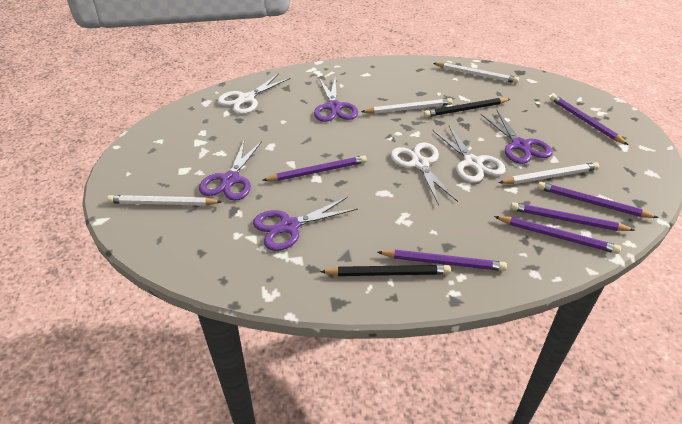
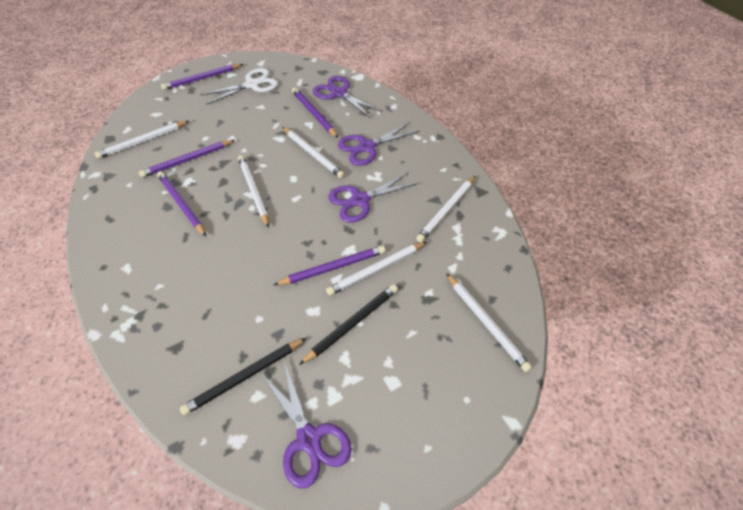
purple pencil: 6 -> 5
white pencil: 4 -> 6
white scissors: 3 -> 1

